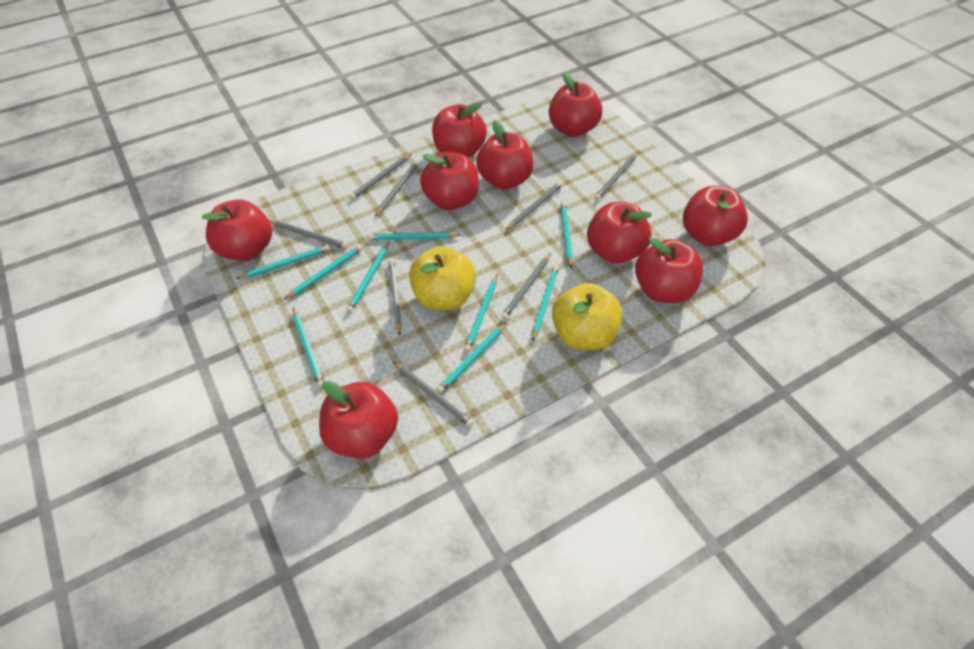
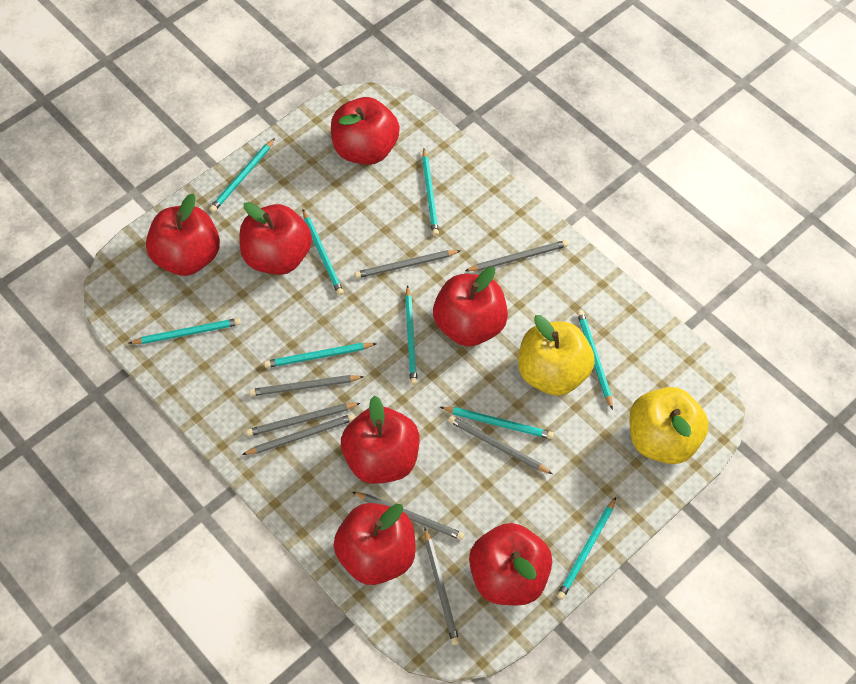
red apple: 9 -> 7

